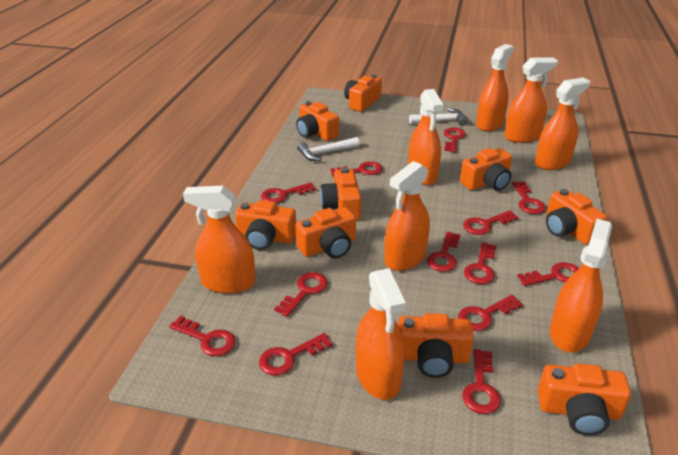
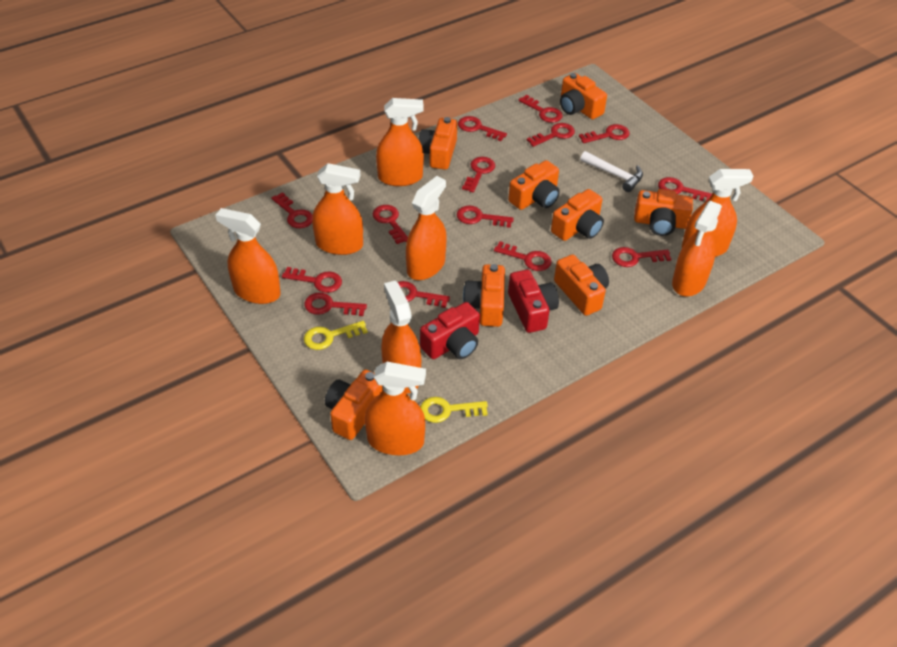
orange camera: 9 -> 8
red camera: 0 -> 2
red key: 13 -> 14
white hammer: 2 -> 1
yellow key: 0 -> 2

